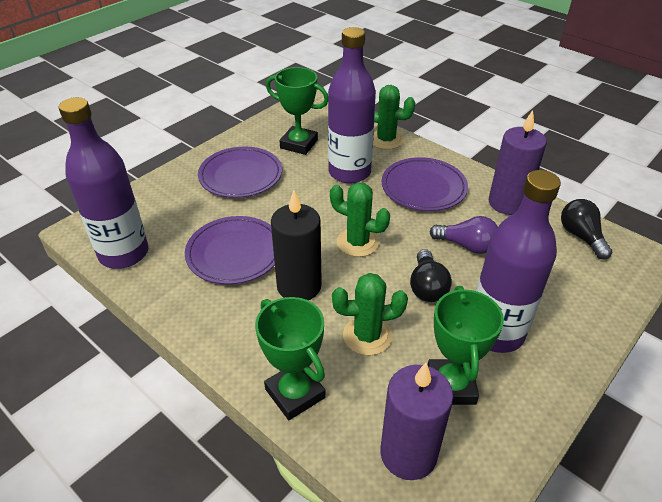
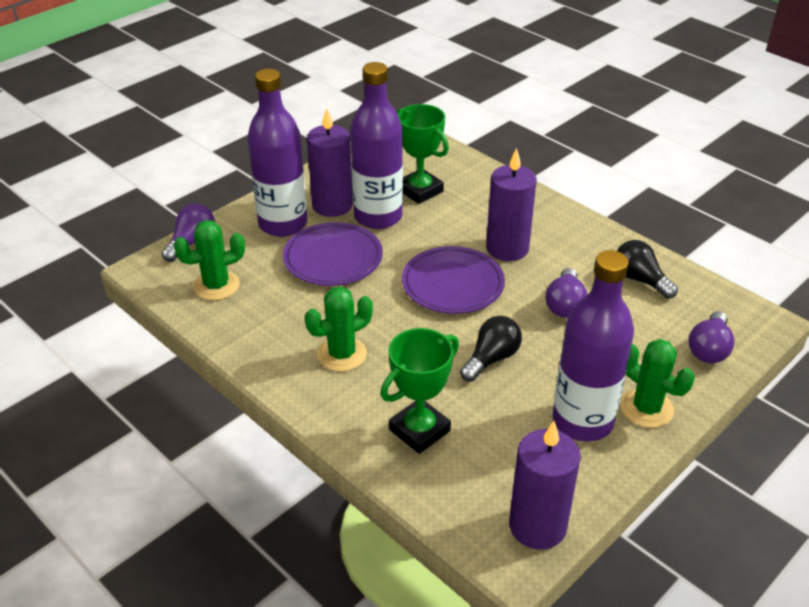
black candle: 1 -> 0
green trophy: 3 -> 2
purple candle: 2 -> 3
purple light bulb: 1 -> 3
purple plate: 3 -> 2

